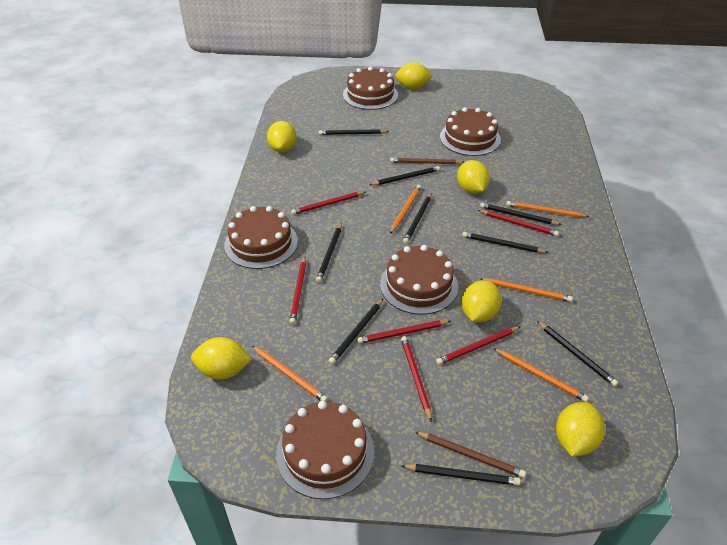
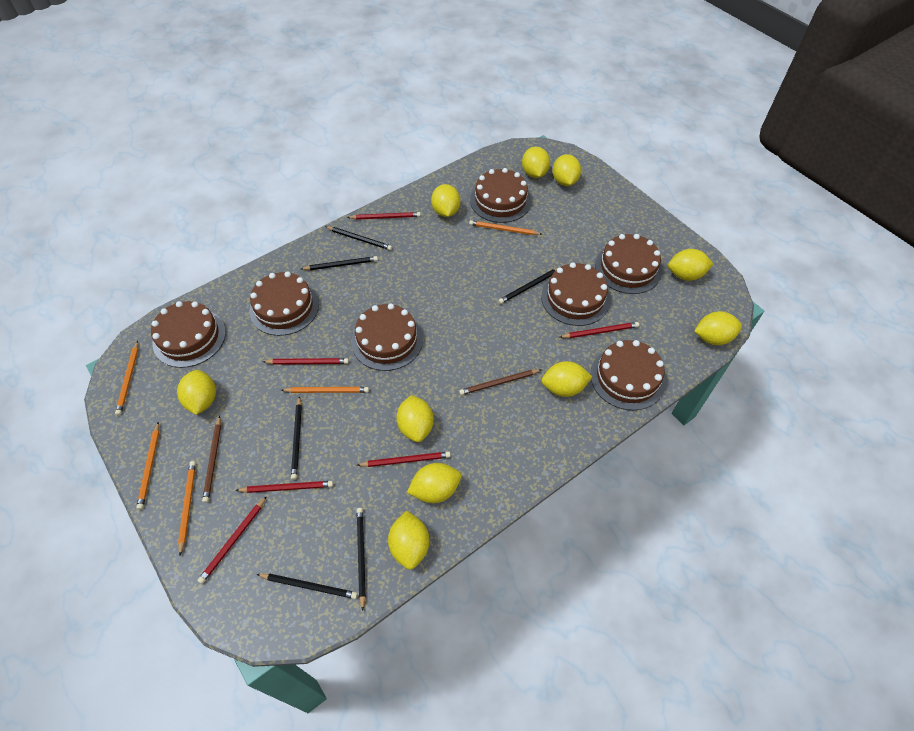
black pencil: 9 -> 6
brown cake: 5 -> 7
yellow lemon: 6 -> 10

